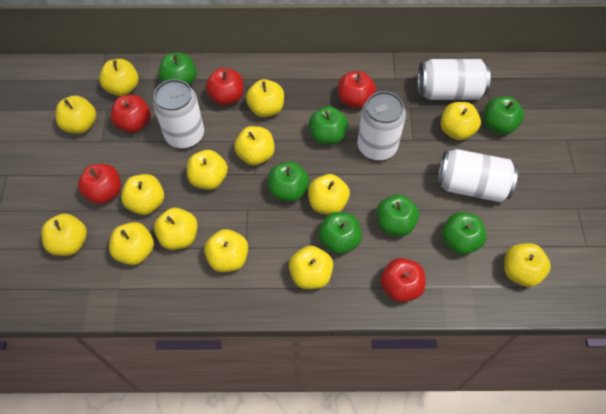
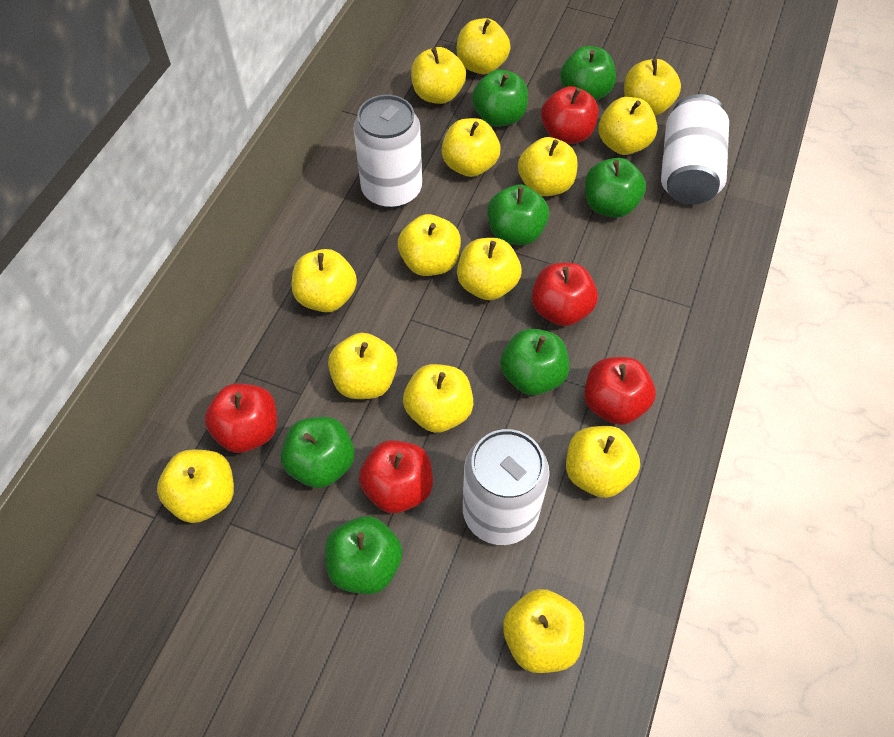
white can: 4 -> 3

